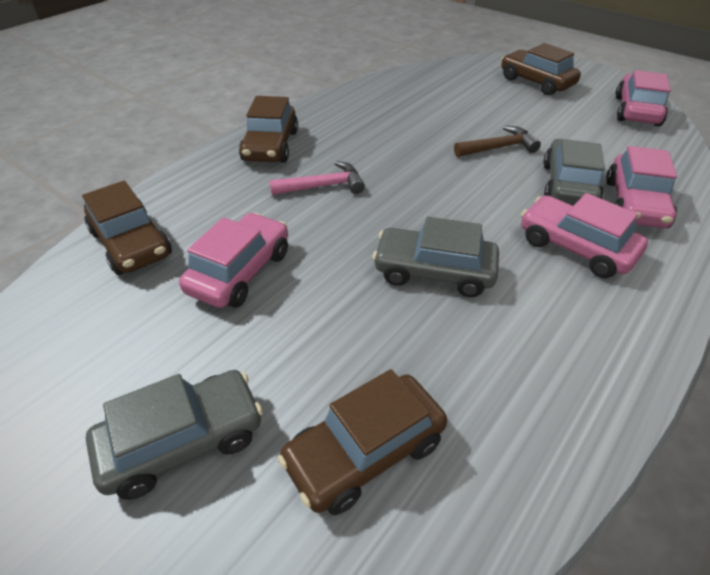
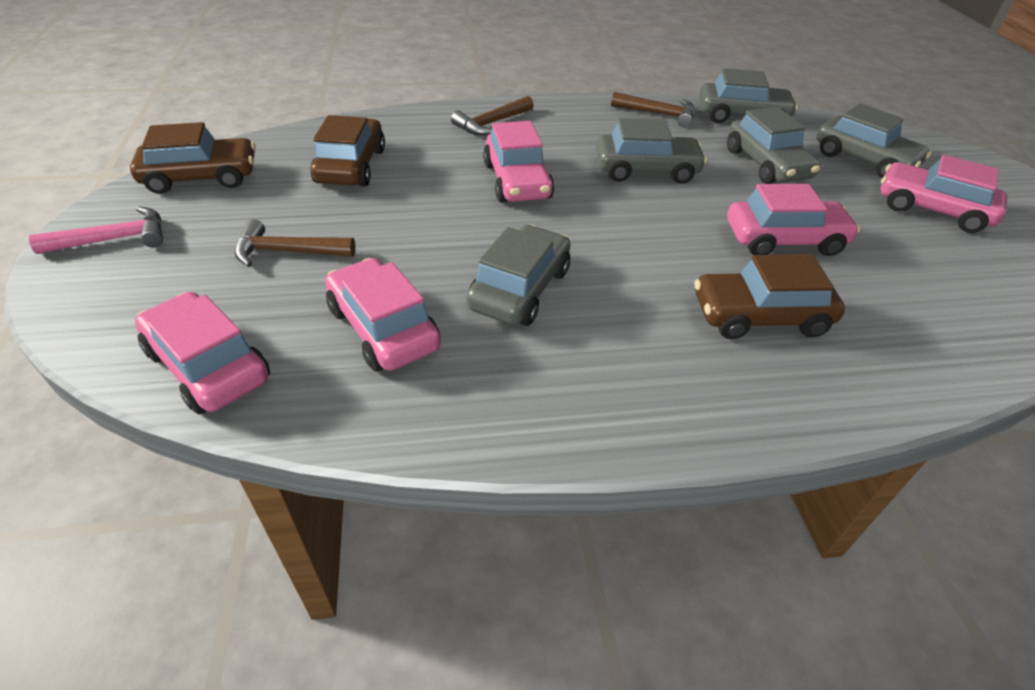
brown car: 4 -> 3
brown hammer: 1 -> 3
grey car: 3 -> 5
pink car: 4 -> 5

